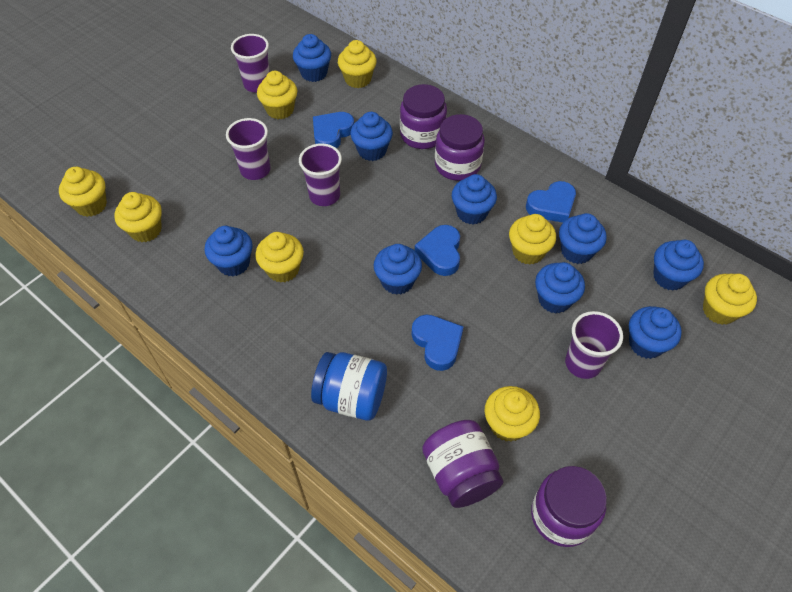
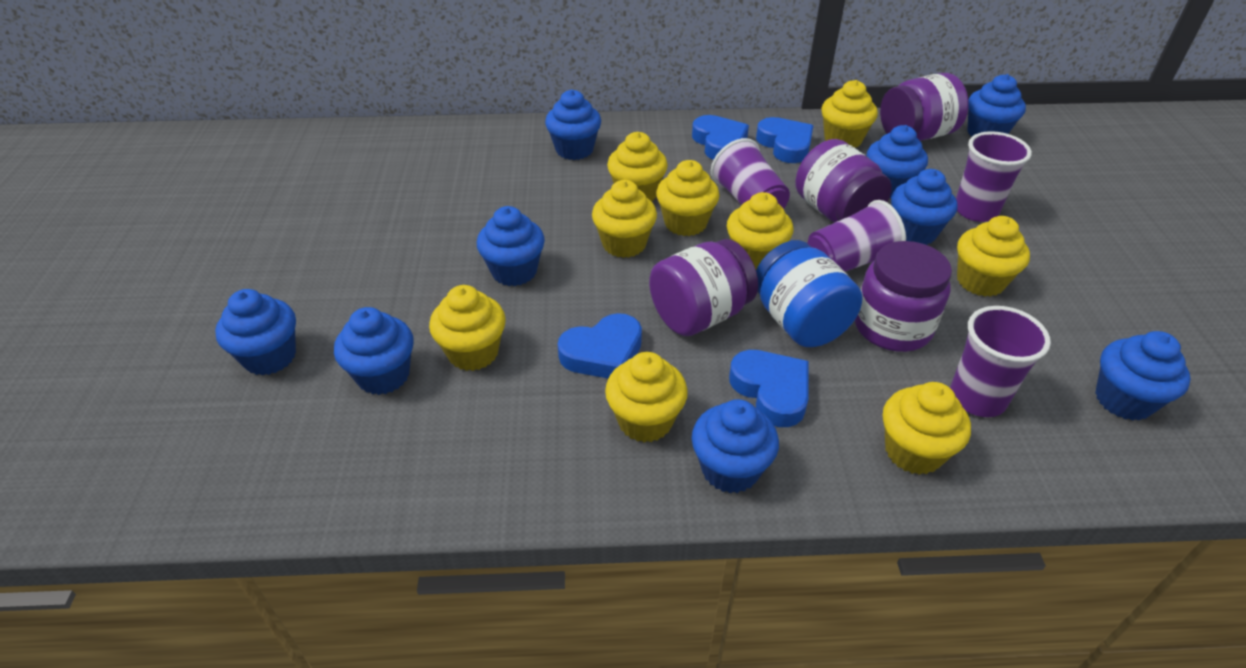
yellow cupcake: 8 -> 9

